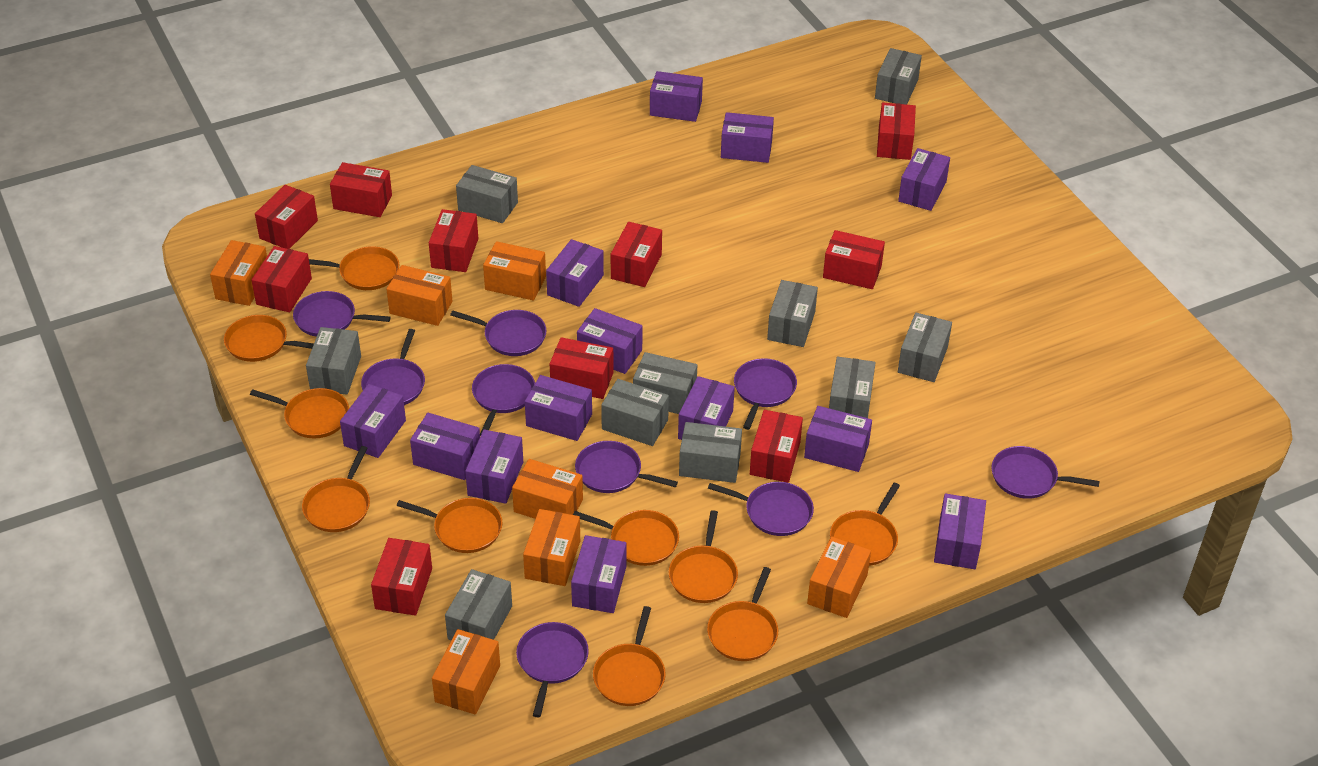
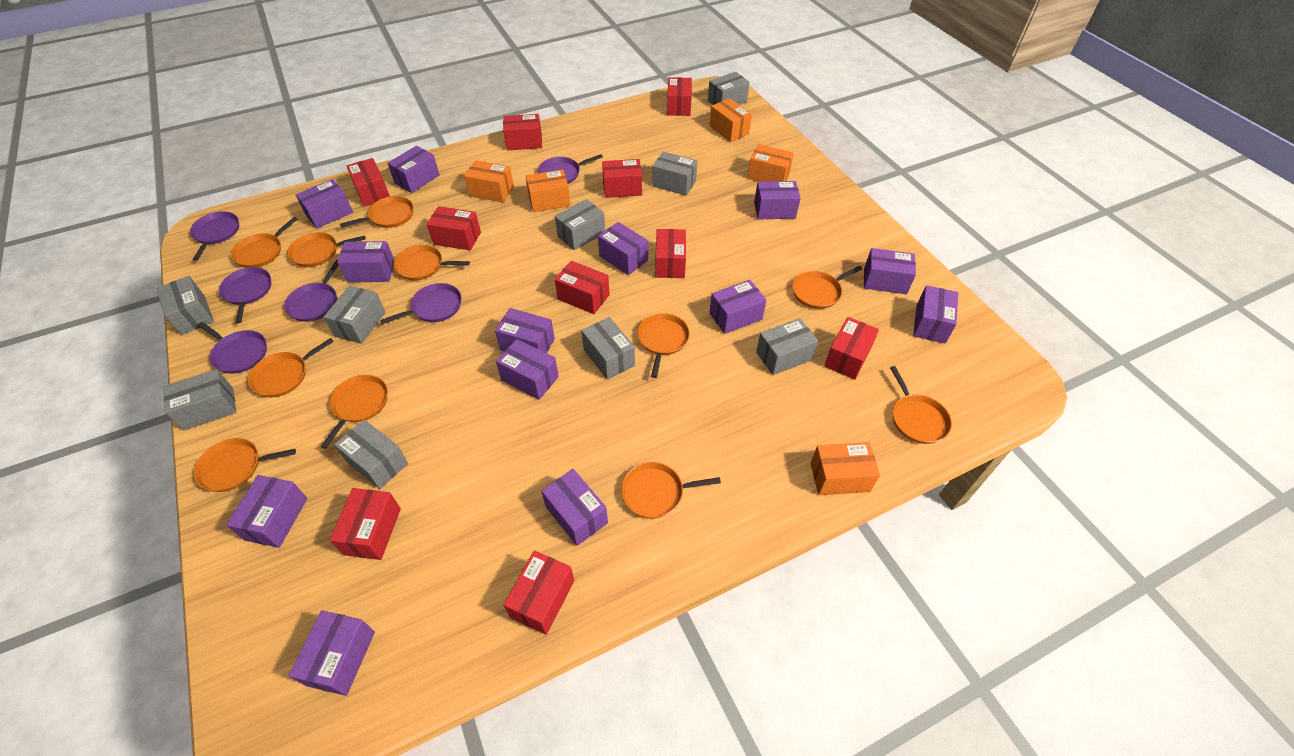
grey box: 10 -> 9
orange box: 7 -> 5
orange pan: 10 -> 11
purple pan: 9 -> 6

